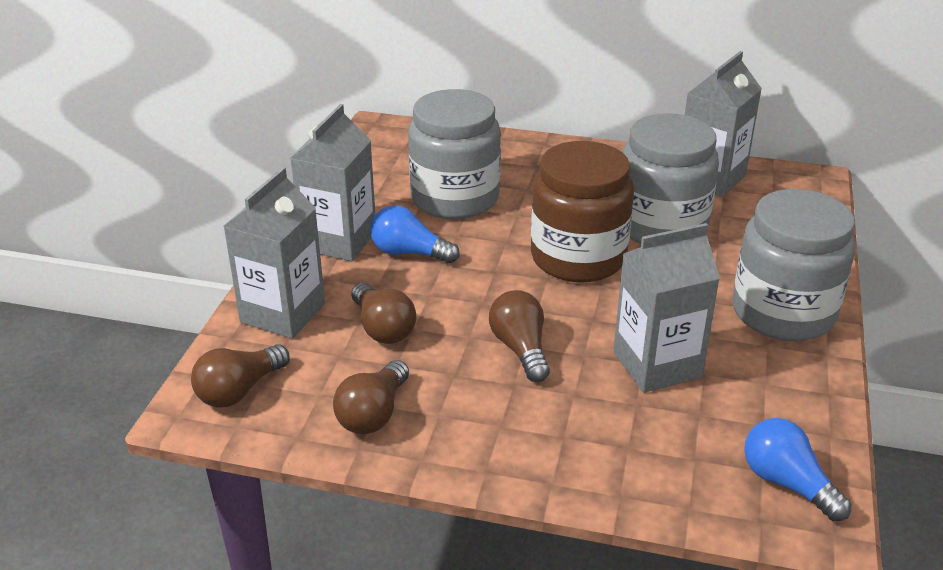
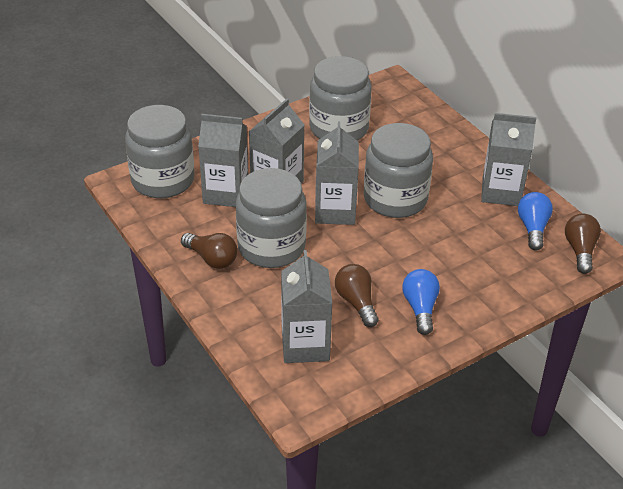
brown jar: 1 -> 0
brown light bulb: 4 -> 3
grey carton: 4 -> 5
grey jar: 3 -> 4

